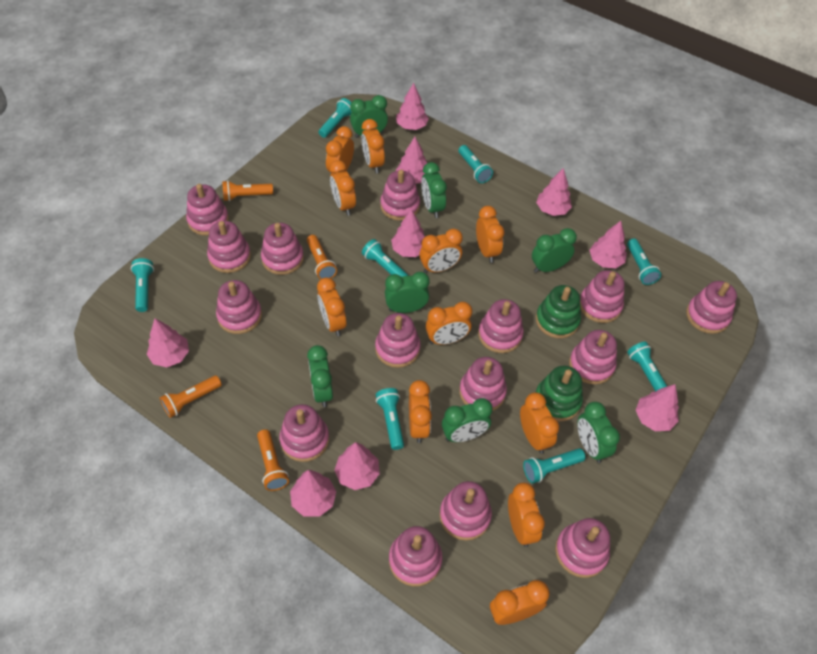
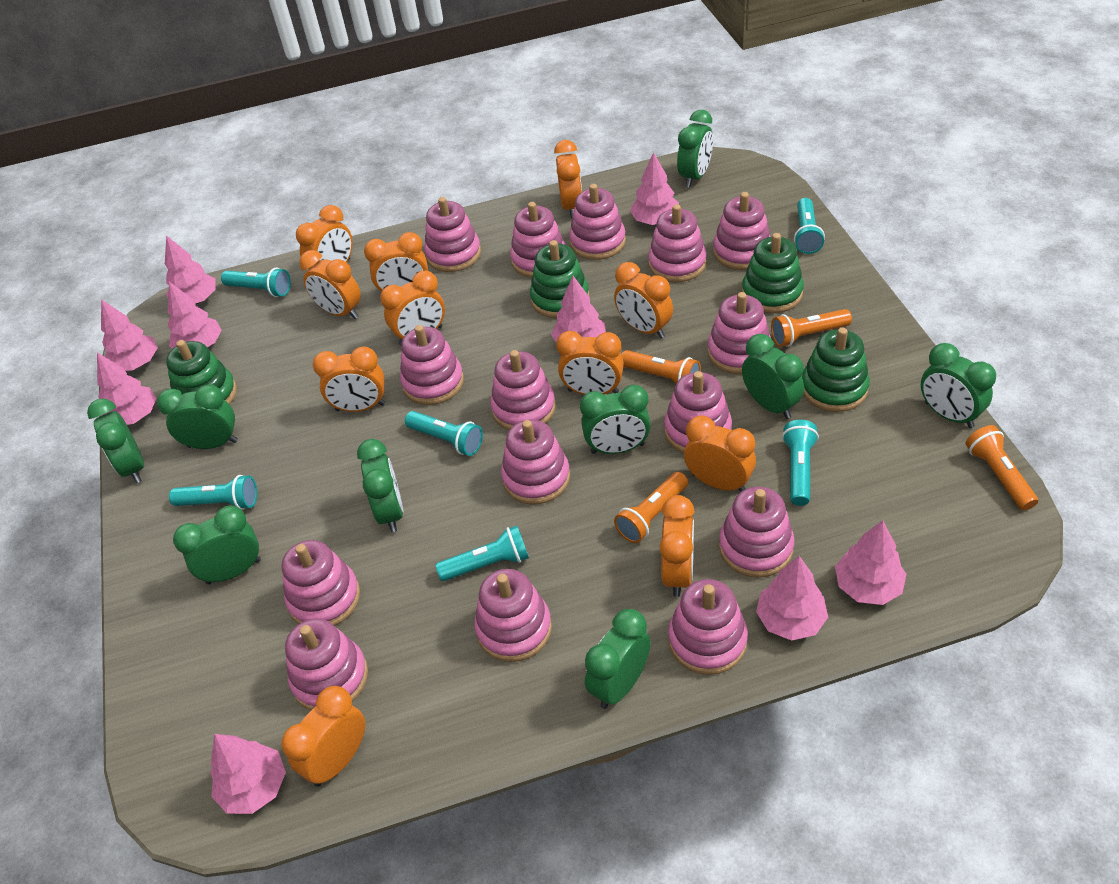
green clock: 7 -> 9
green stacking toy: 2 -> 4
turquoise flashlight: 8 -> 6

